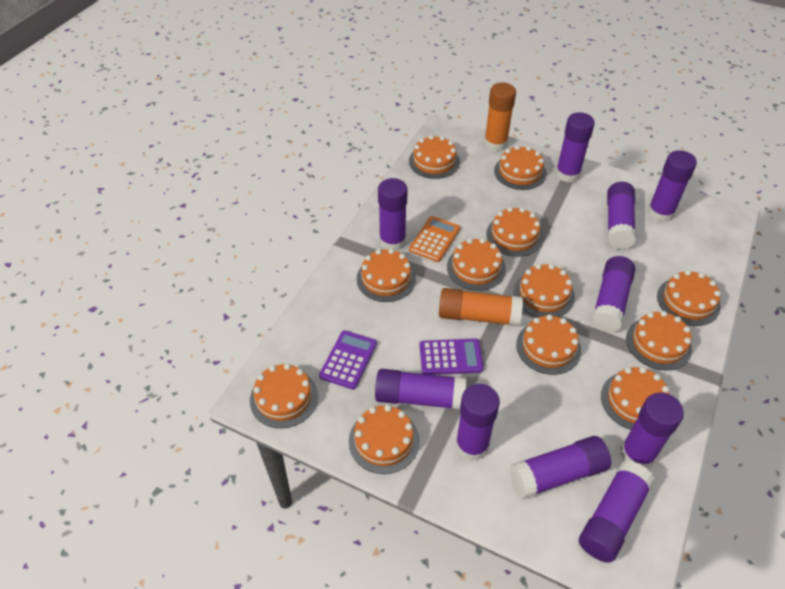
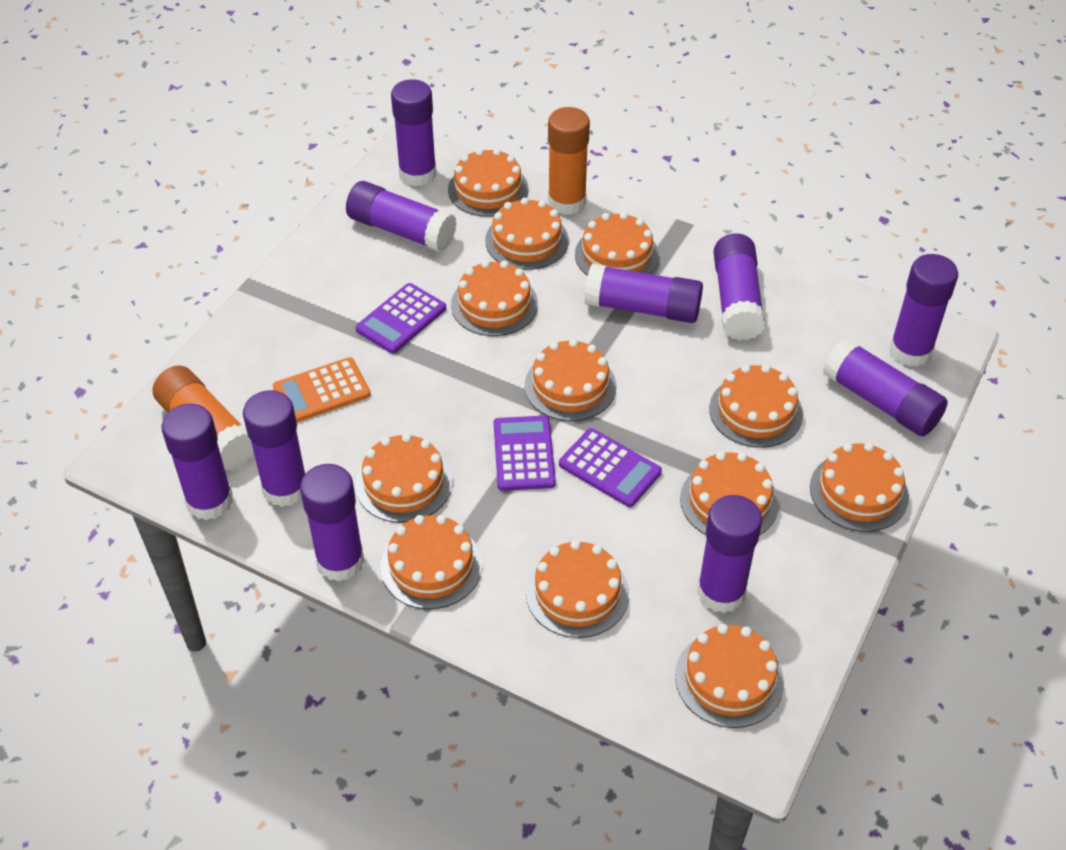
purple calculator: 2 -> 3

